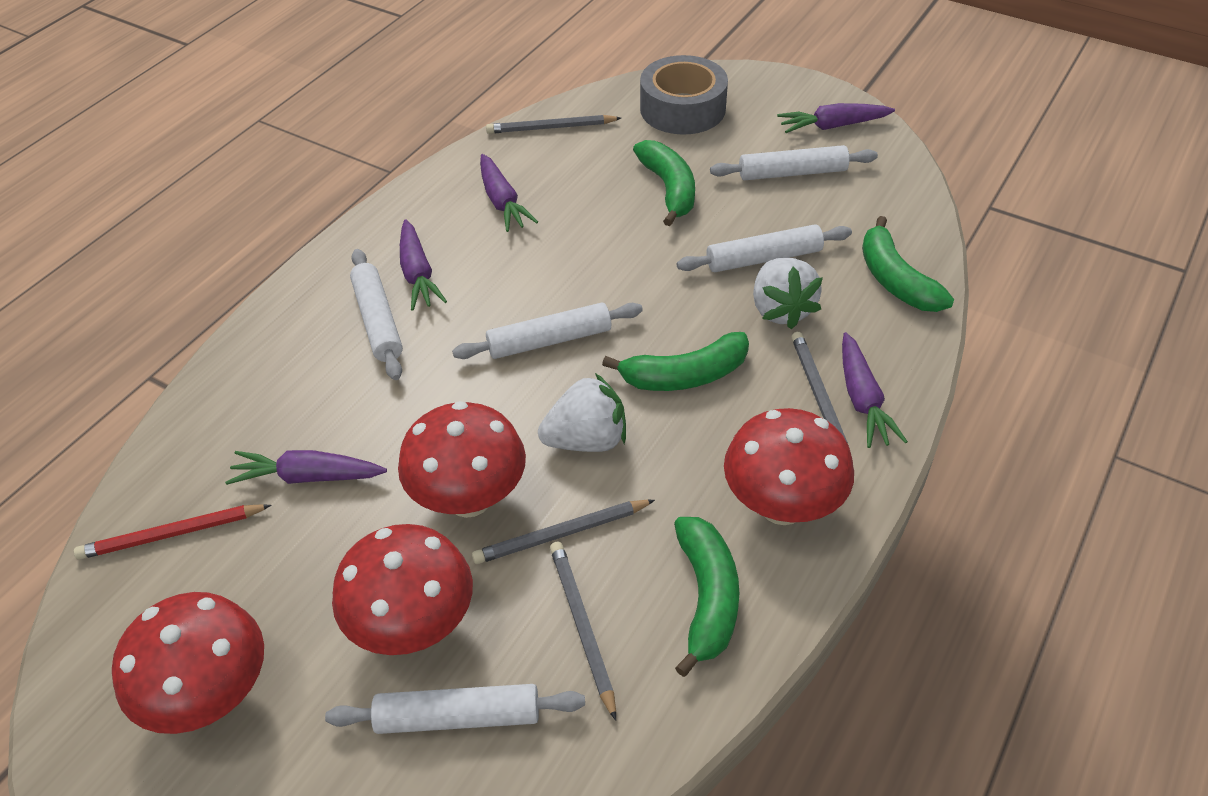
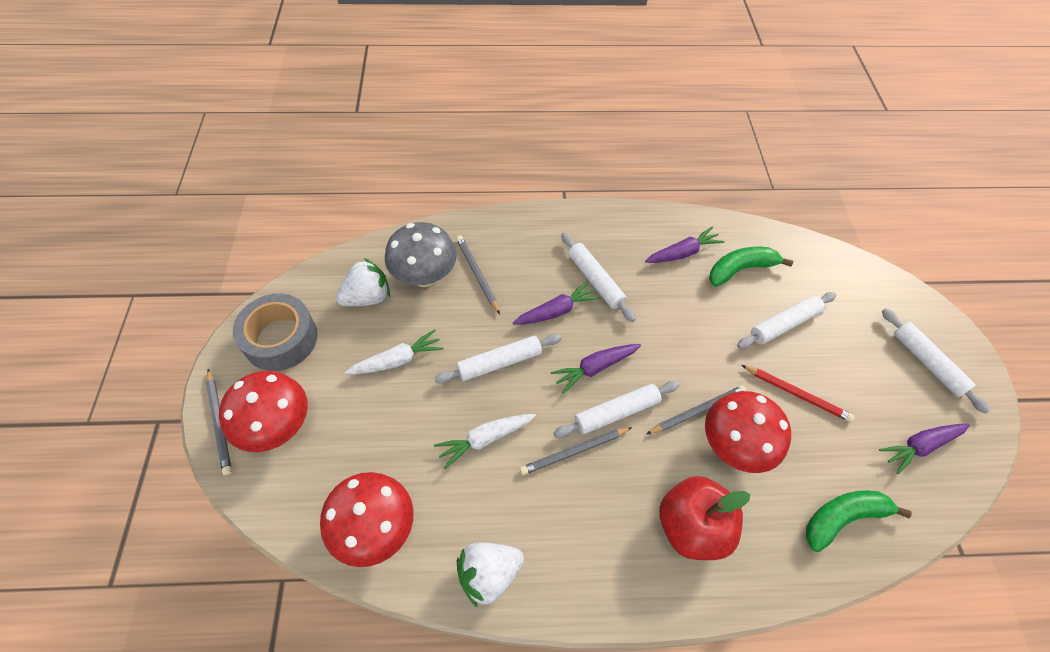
green banana: 4 -> 2
grey mushroom: 0 -> 1
purple carrot: 5 -> 4
red apple: 0 -> 1
red mushroom: 4 -> 3
white carrot: 0 -> 2

